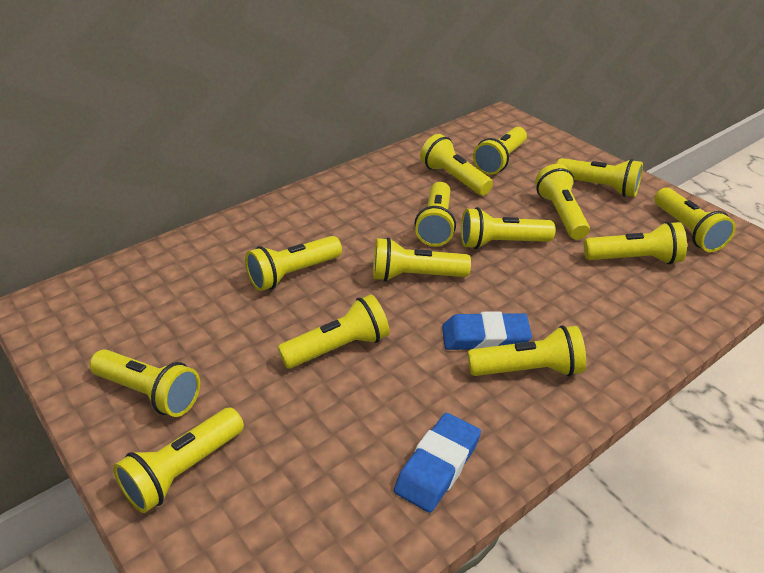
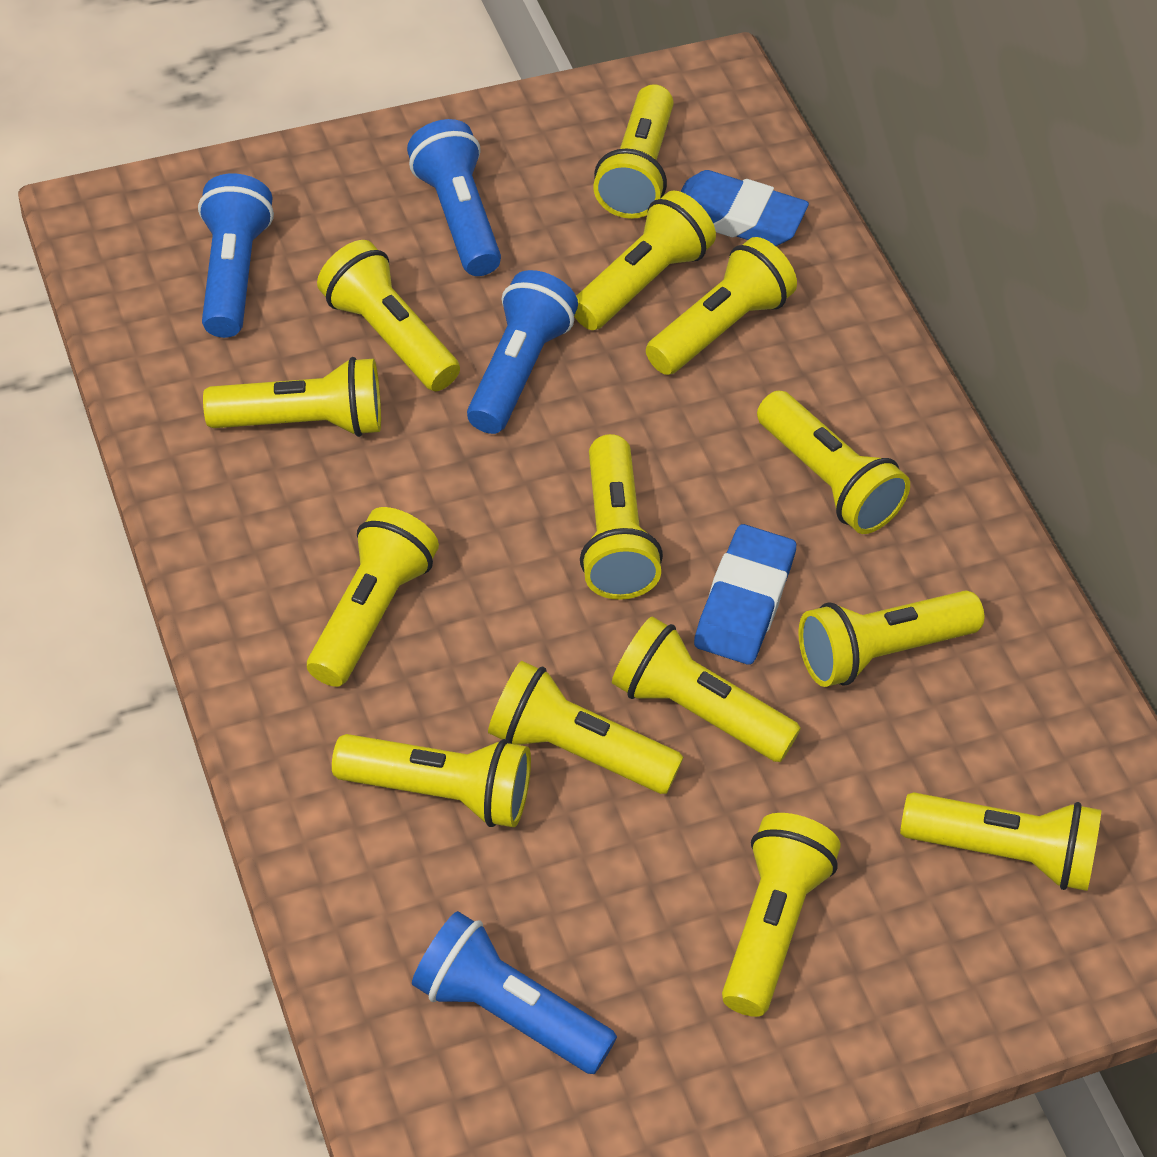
blue flashlight: 0 -> 4

